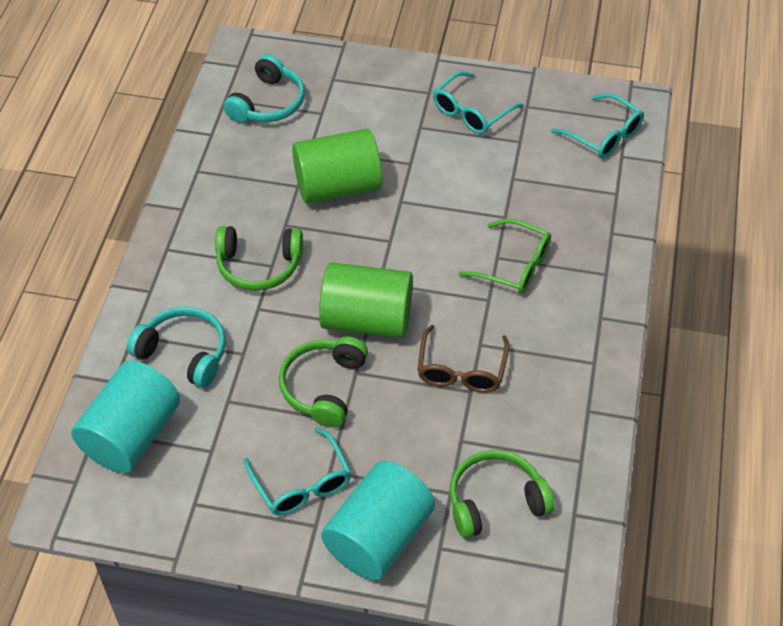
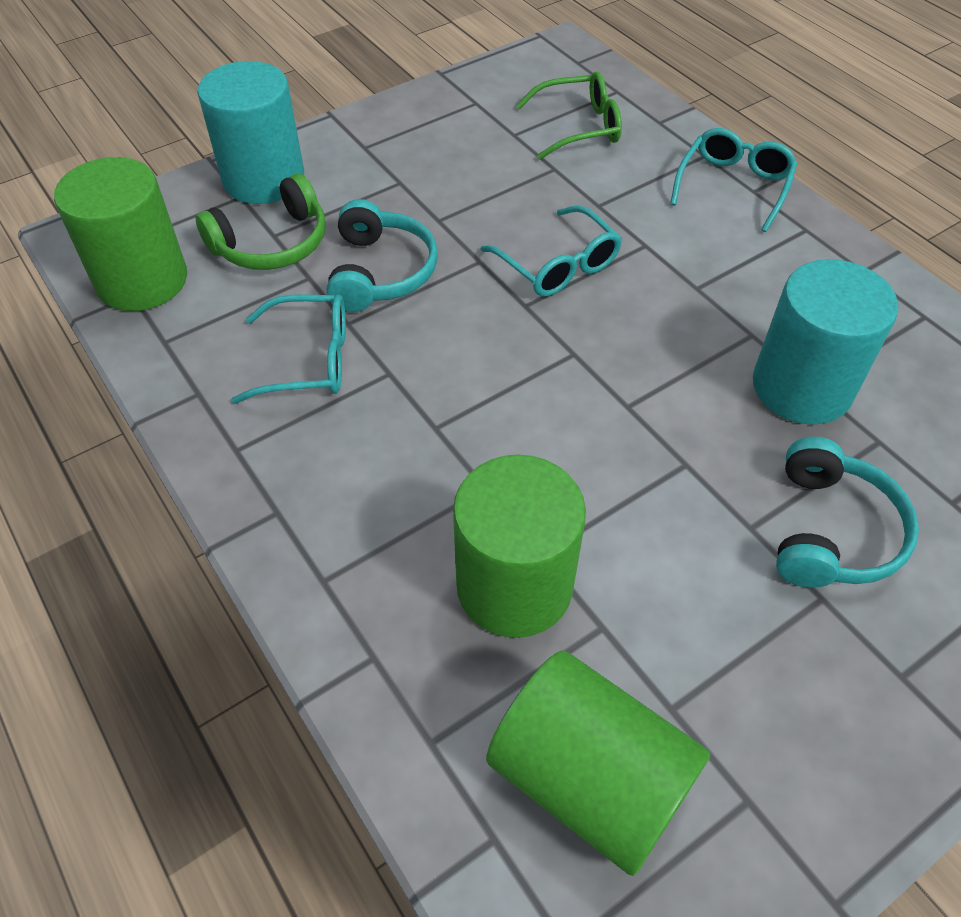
brown glasses: 1 -> 0
green cylinder: 2 -> 3
green headphones: 3 -> 1

